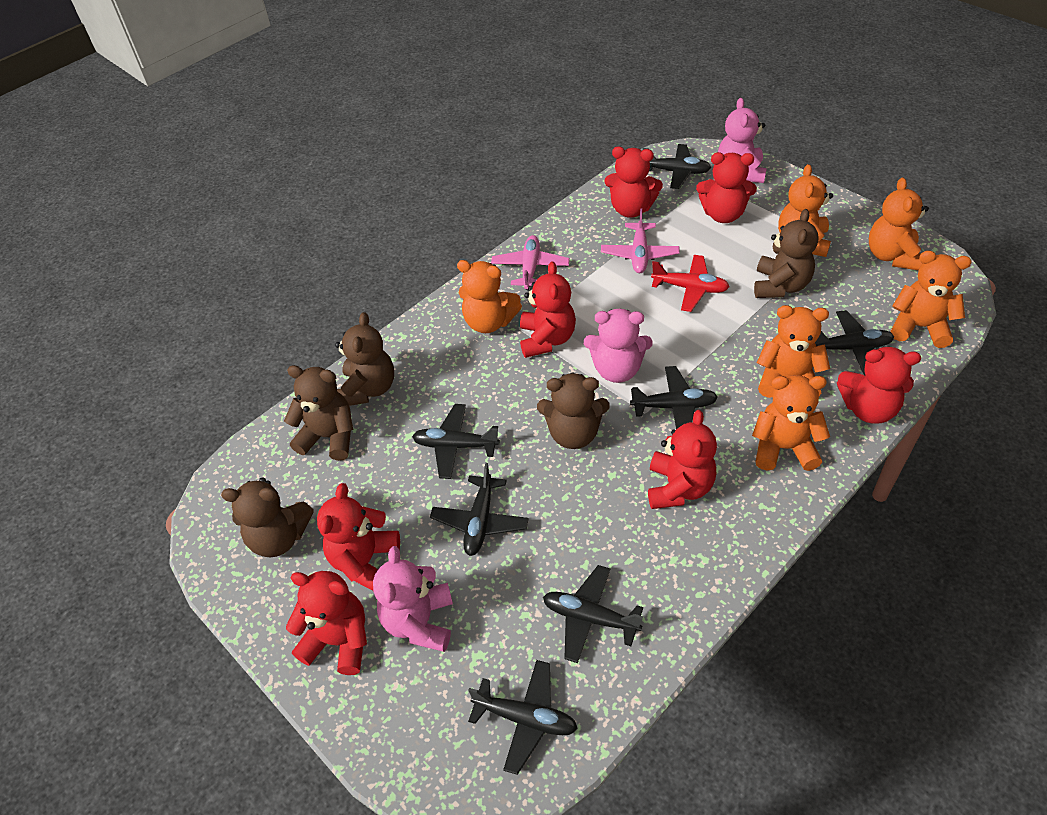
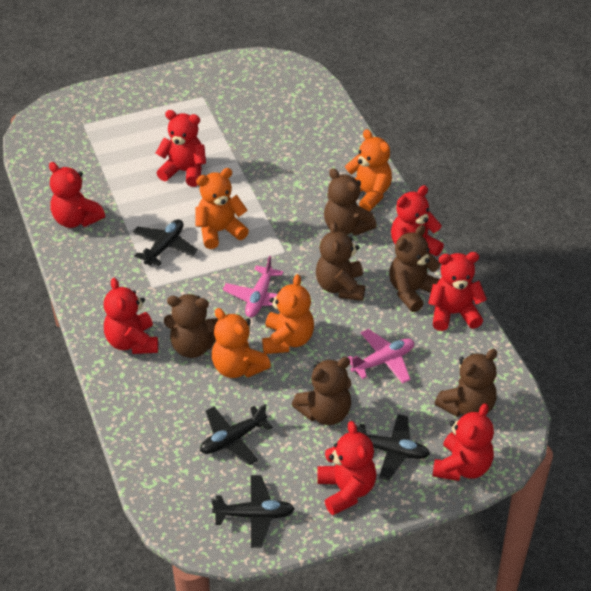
black plane: 7 -> 4
brown teddy bear: 5 -> 6
orange teddy bear: 6 -> 4
pink teddy bear: 3 -> 0
red plane: 1 -> 0

